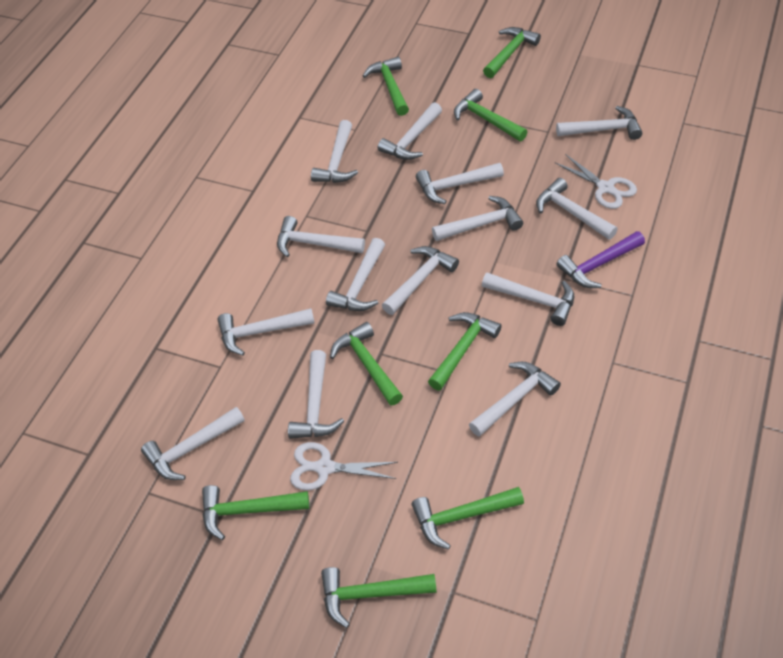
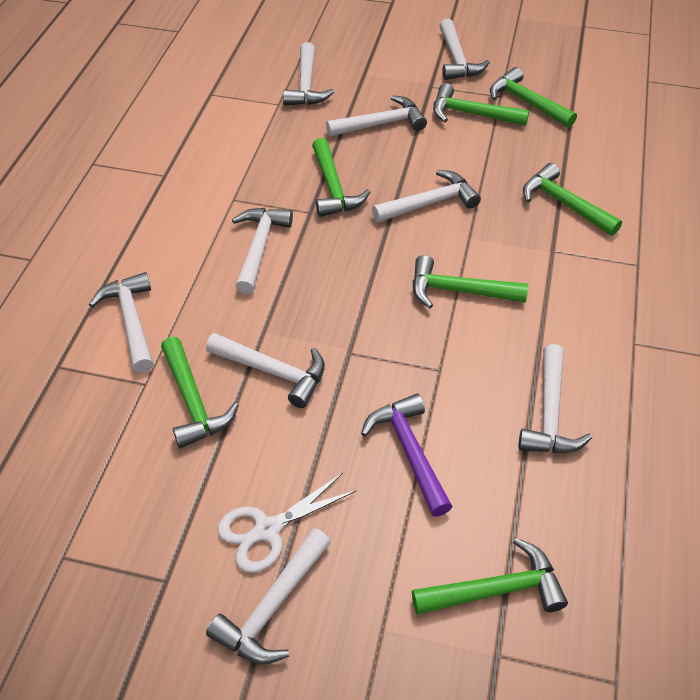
green hammer: 8 -> 7
white hammer: 14 -> 9
white scissors: 2 -> 1

